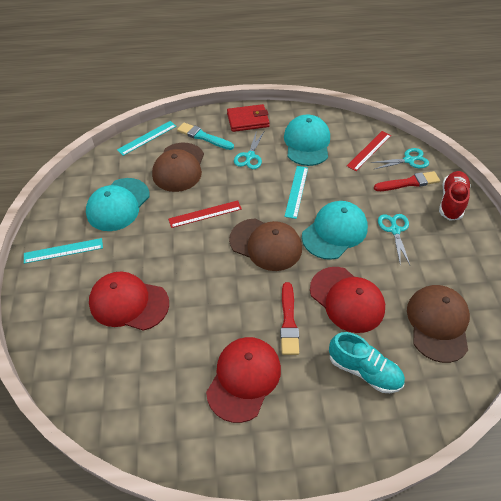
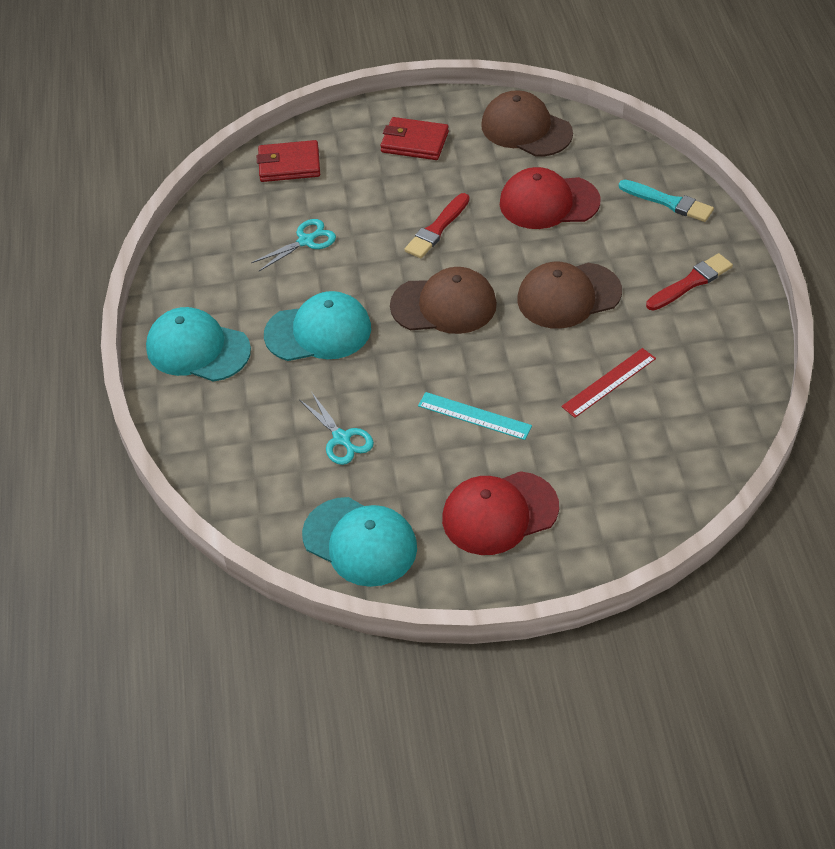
red cap: 3 -> 2
red ruler: 2 -> 1
red shoe: 1 -> 0
red wallet: 1 -> 2
turquoise ruler: 3 -> 1
turquoise scissors: 3 -> 2
turquoise shoe: 1 -> 0

